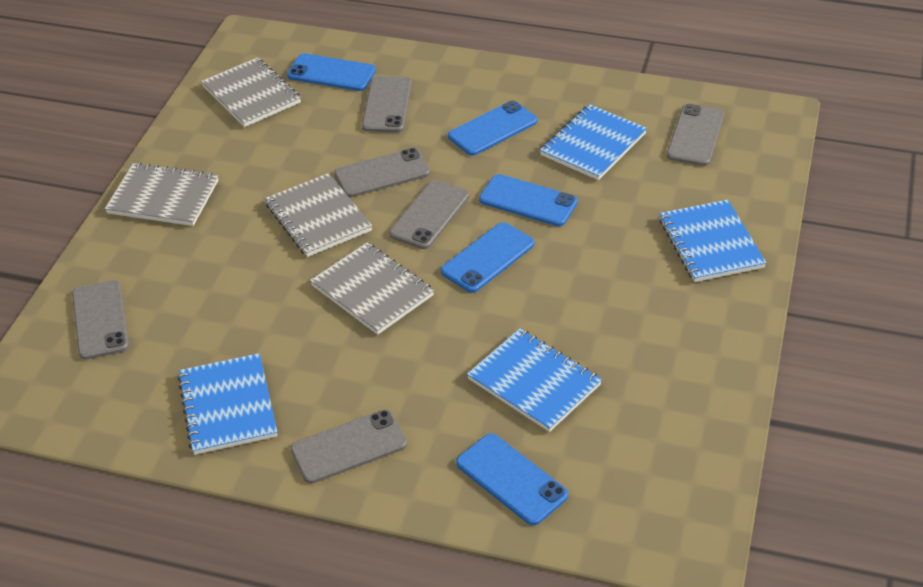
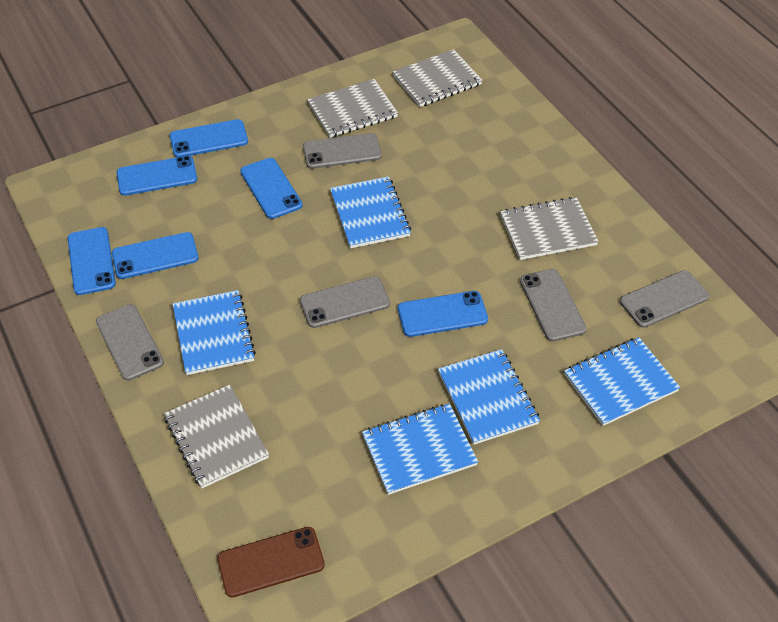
blue notebook: 4 -> 5
blue phone: 5 -> 6
brown phone: 0 -> 1
grey phone: 6 -> 5

